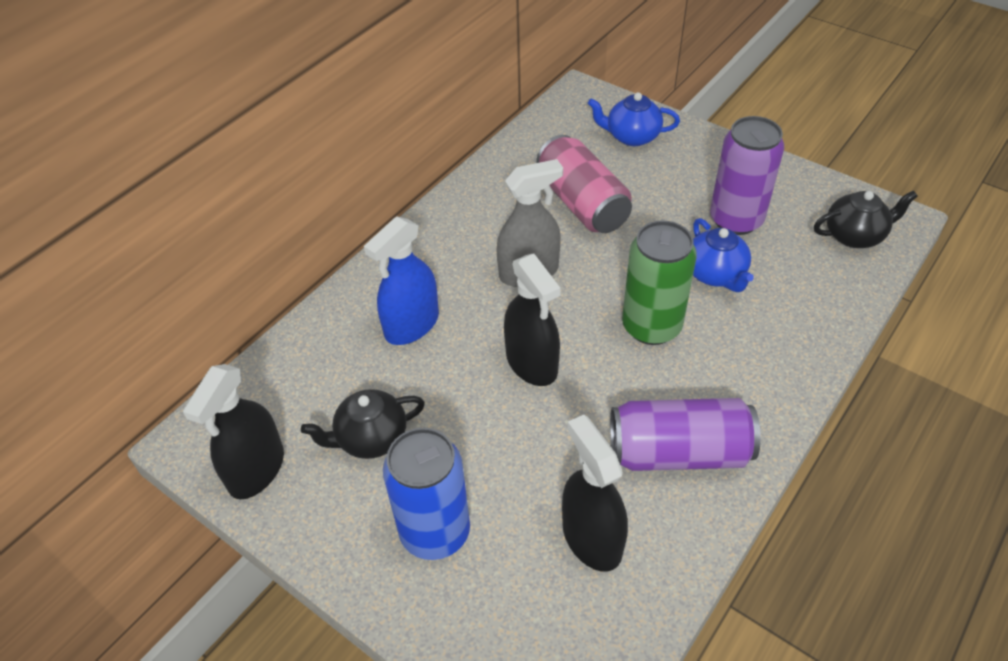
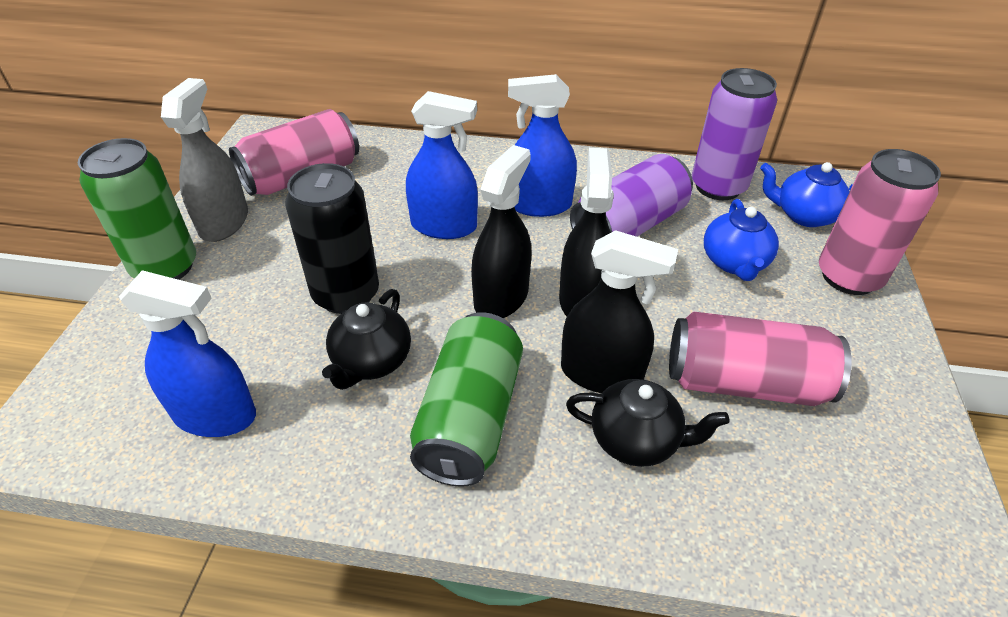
black can: 0 -> 1
blue can: 1 -> 0
blue spray bottle: 1 -> 3
green can: 1 -> 2
pink can: 1 -> 3

